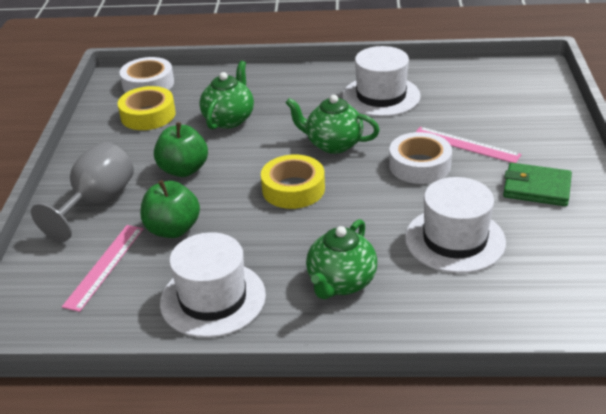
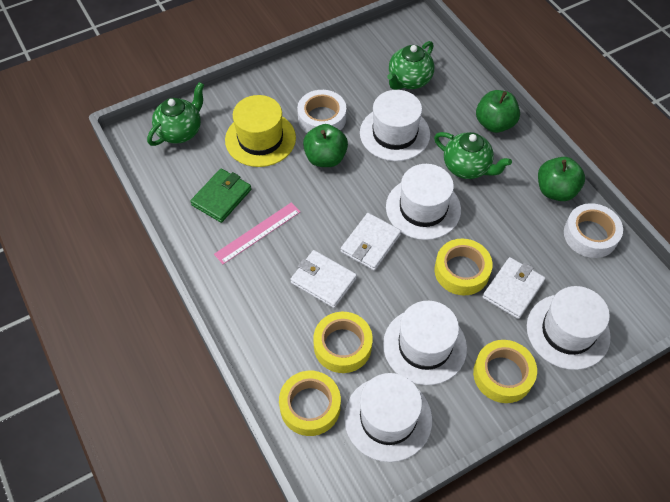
green apple: 2 -> 3
grey goblet: 1 -> 0
pink ruler: 2 -> 1
white hat: 3 -> 5
white wallet: 0 -> 3
yellow hat: 0 -> 1
yellow tape: 2 -> 4

